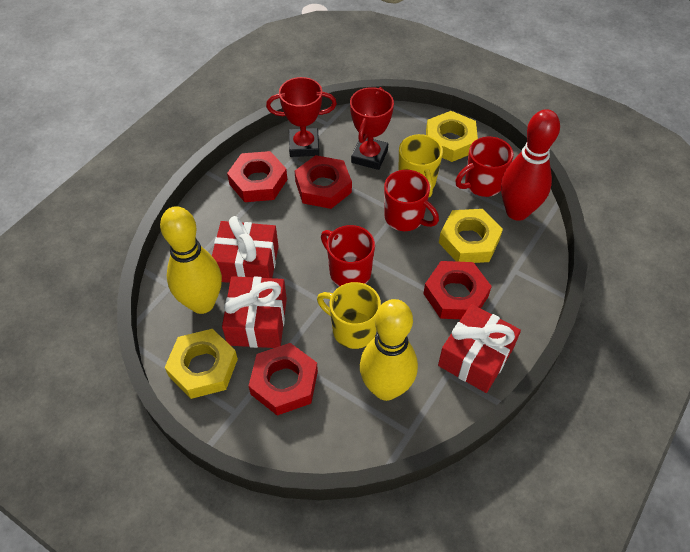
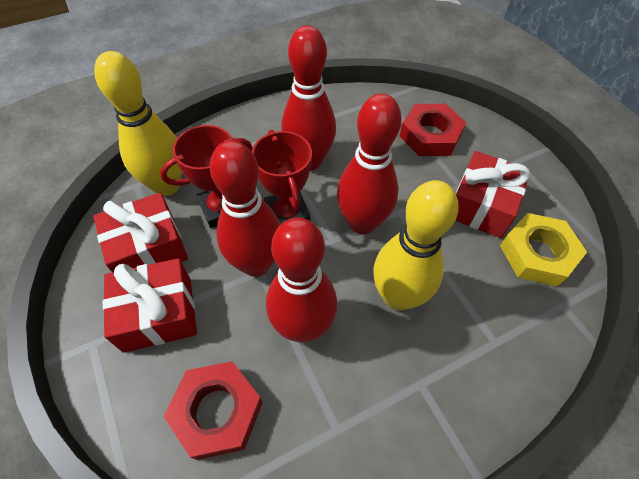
red bowling pin: 1 -> 4
red mug: 3 -> 0
red nut: 4 -> 2
yellow mug: 2 -> 0
yellow nut: 3 -> 1

